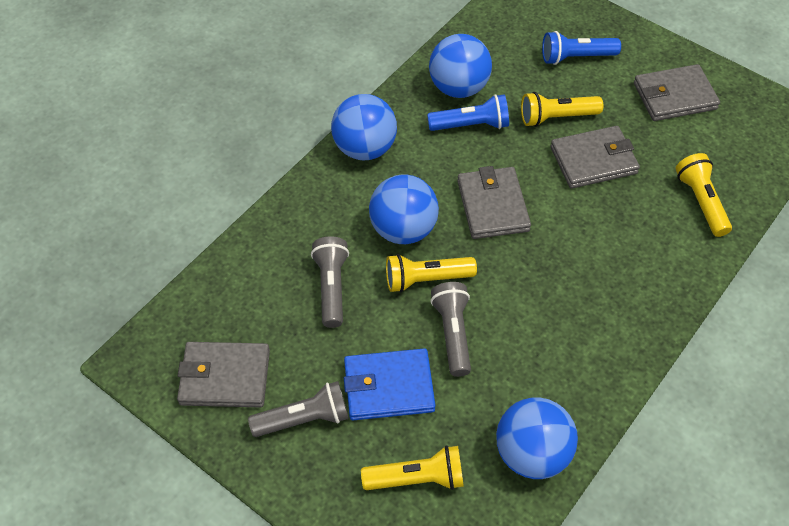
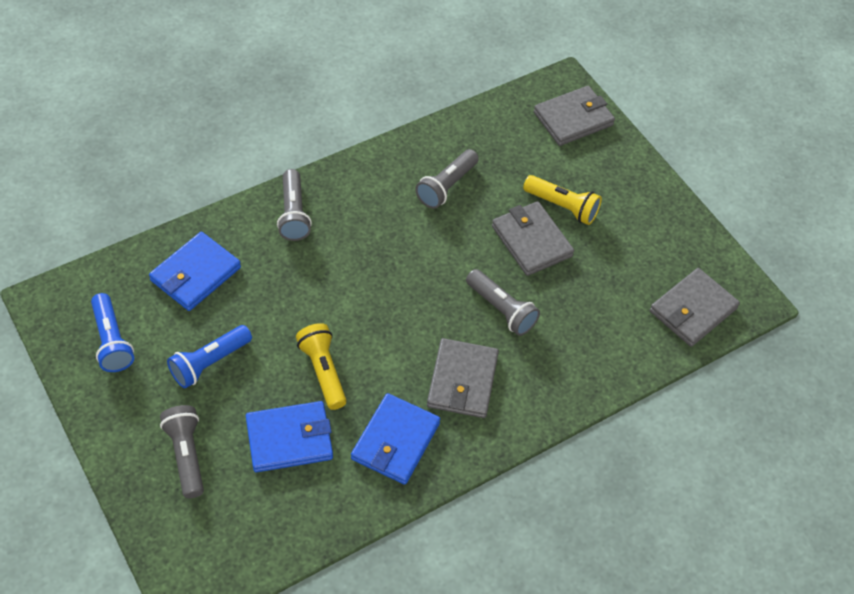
blue ball: 4 -> 0
blue wallet: 1 -> 3
grey flashlight: 3 -> 4
yellow flashlight: 4 -> 2

